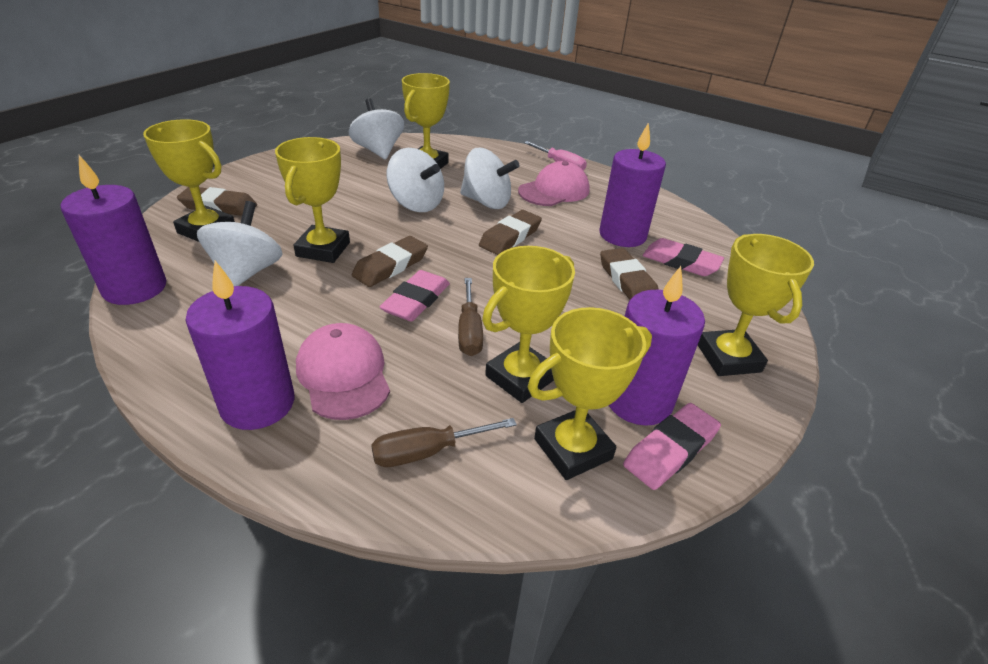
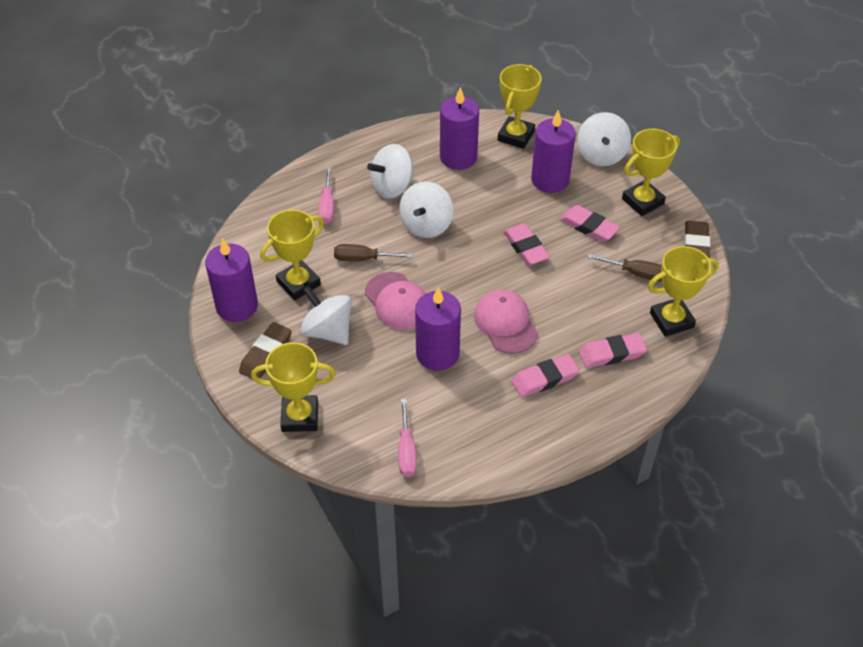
brown eraser: 4 -> 2
pink eraser: 3 -> 4
pink screwdriver: 1 -> 2
yellow trophy: 6 -> 5

